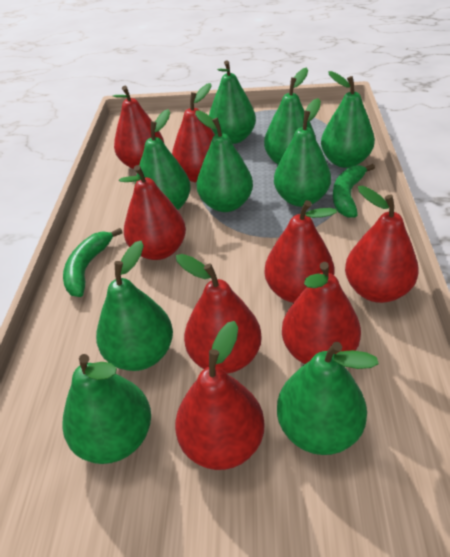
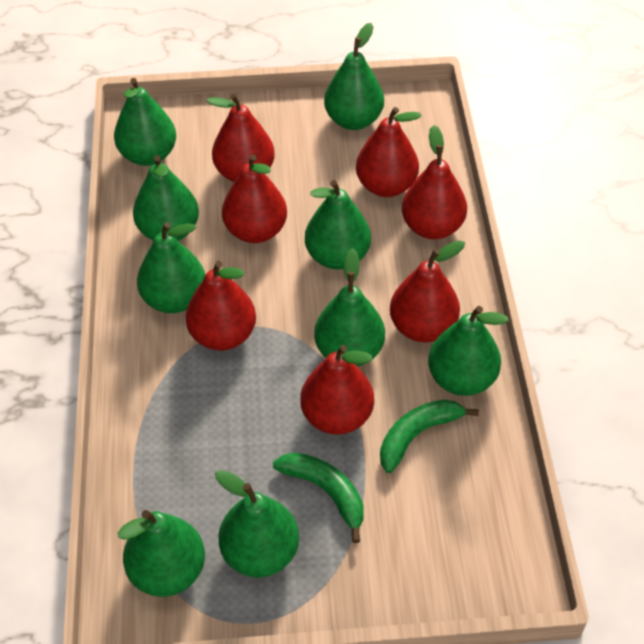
red pear: 8 -> 7

